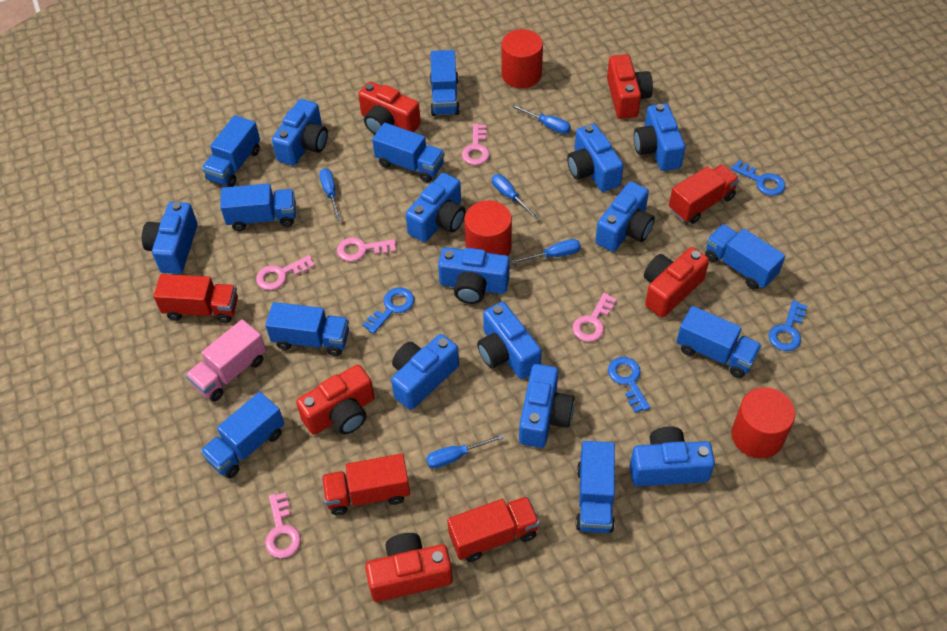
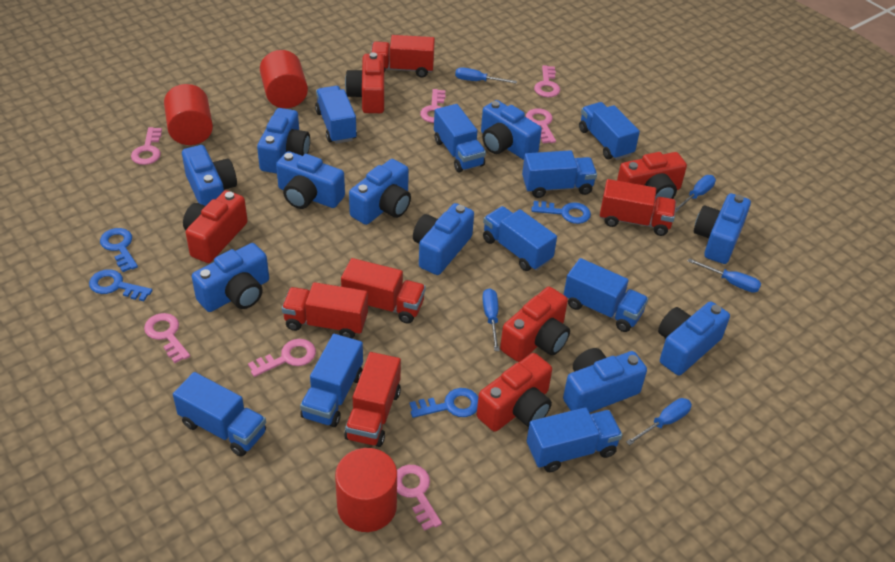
blue camera: 11 -> 10
pink key: 5 -> 7
pink truck: 1 -> 0
red truck: 4 -> 5

